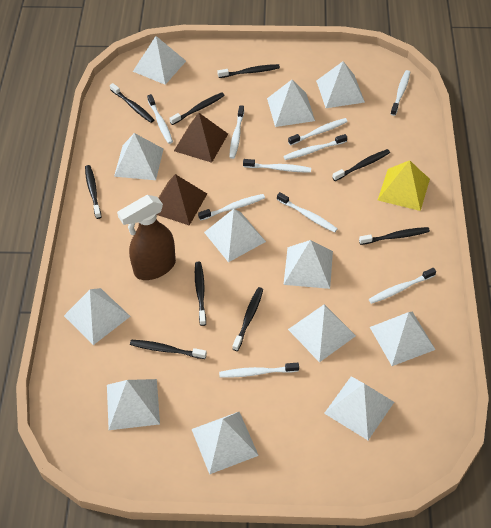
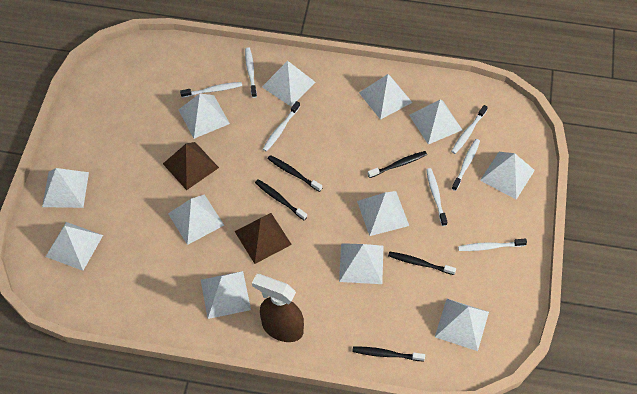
black toothbrush: 9 -> 5
white toothbrush: 10 -> 7
yellow pyramid: 1 -> 0

